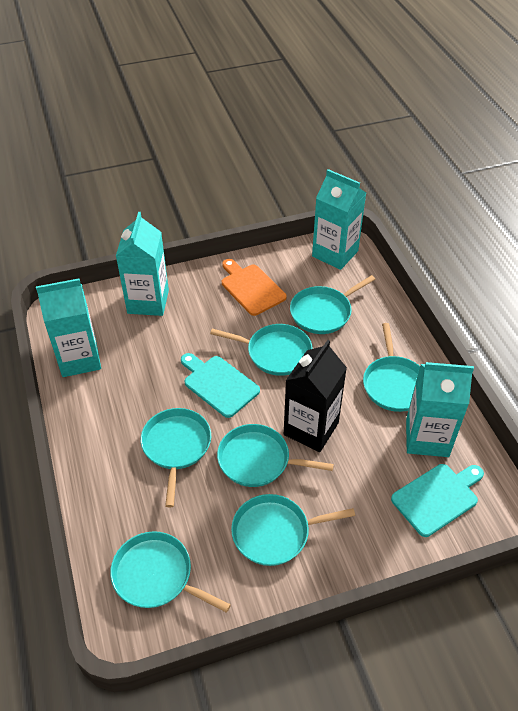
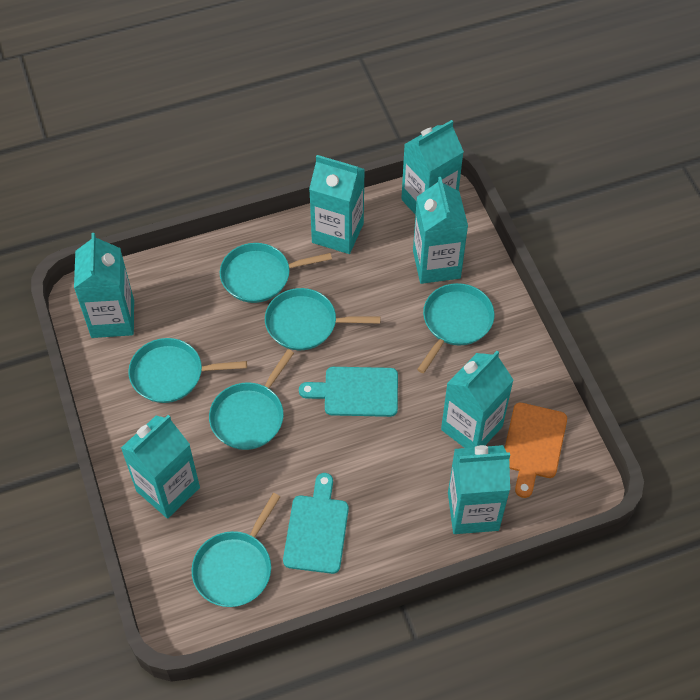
black carton: 1 -> 0
turquoise carton: 4 -> 7
turquoise pan: 7 -> 6

